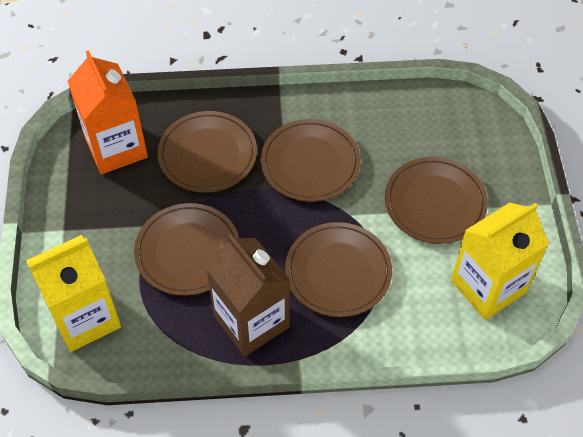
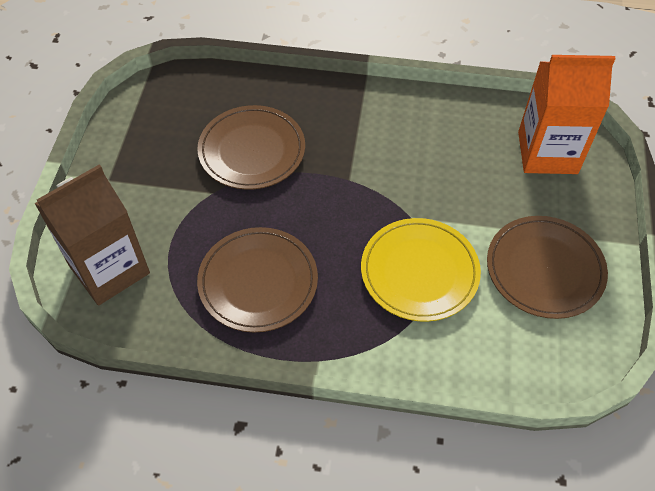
brown plate: 5 -> 3
yellow carton: 2 -> 0
yellow plate: 0 -> 1

